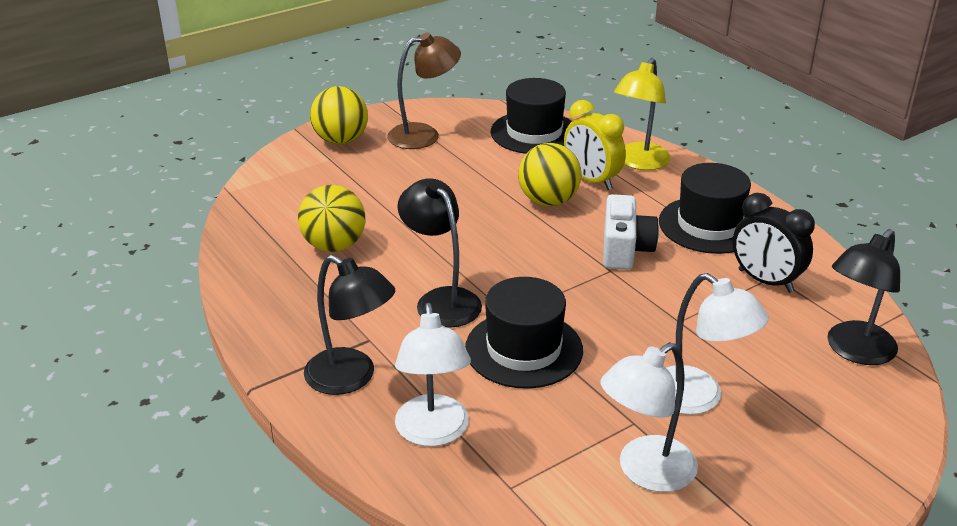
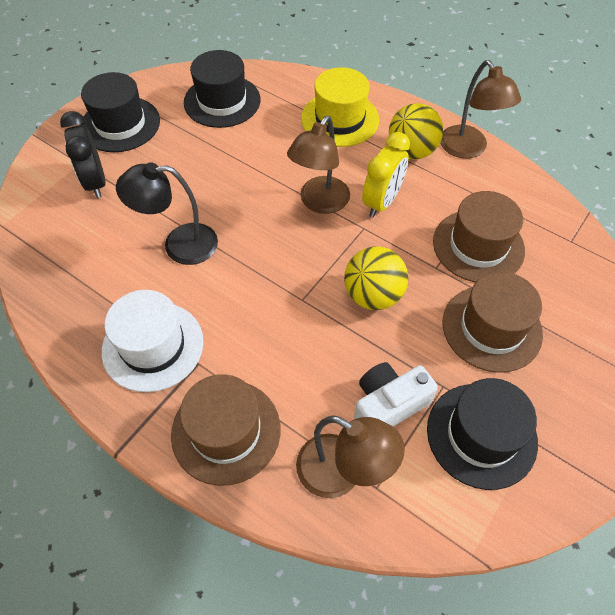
black lamp: 3 -> 1
brown hat: 0 -> 3
brown lamp: 1 -> 3
white hat: 0 -> 1
white lamp: 3 -> 0
yellow ball: 3 -> 2
yellow hat: 0 -> 1
yellow lamp: 1 -> 0

